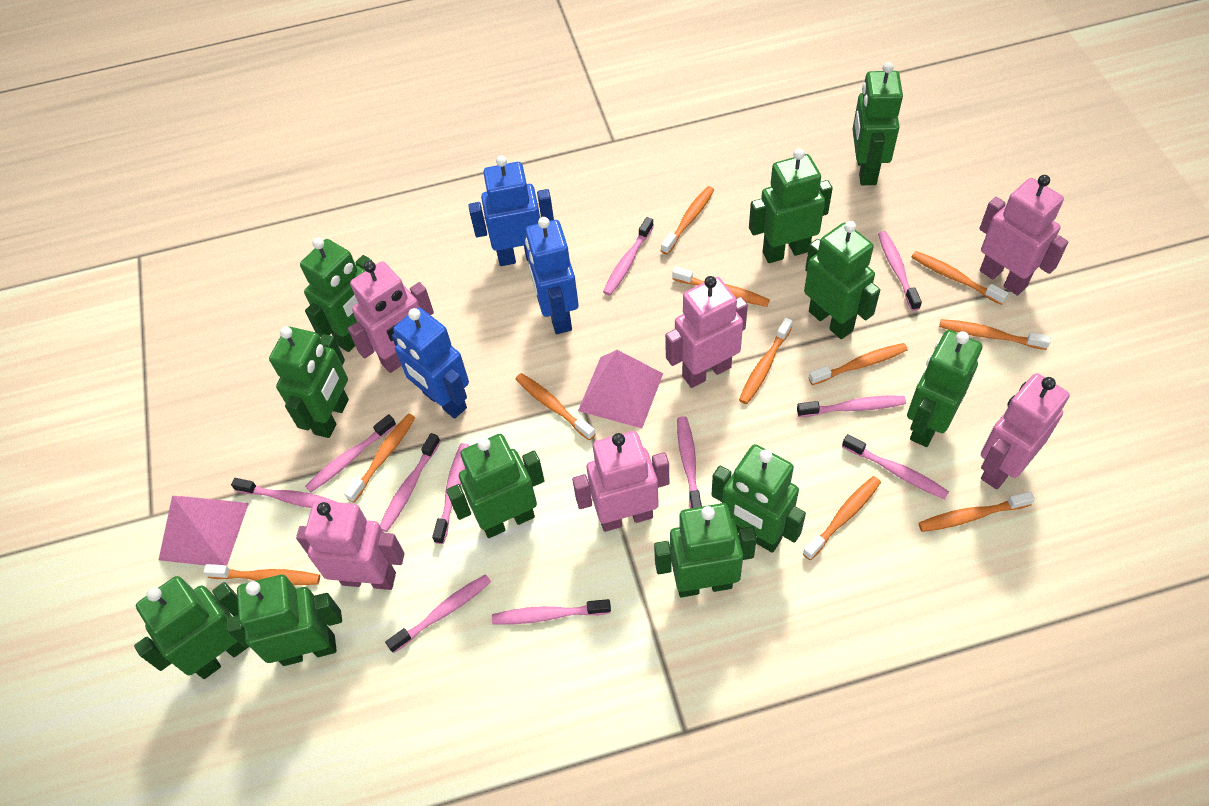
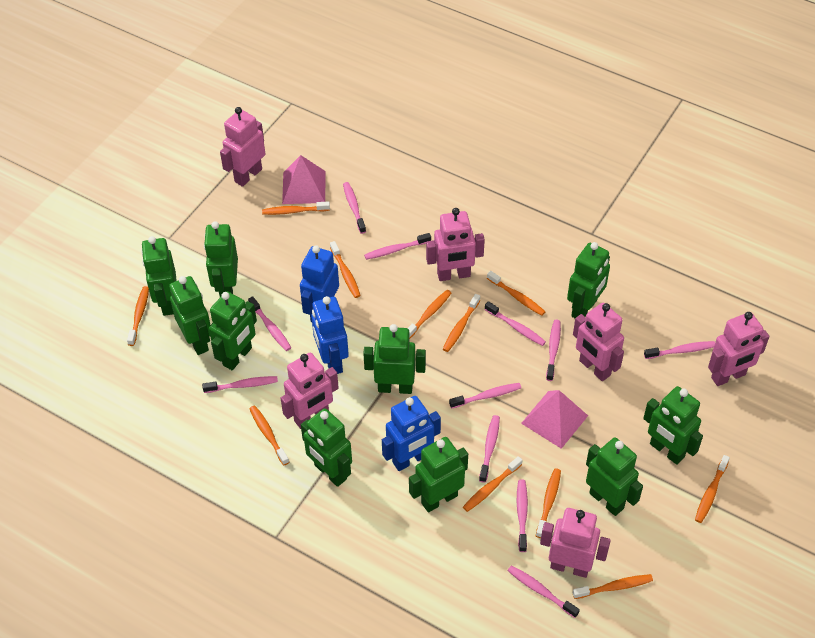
green robot: 11 -> 10

